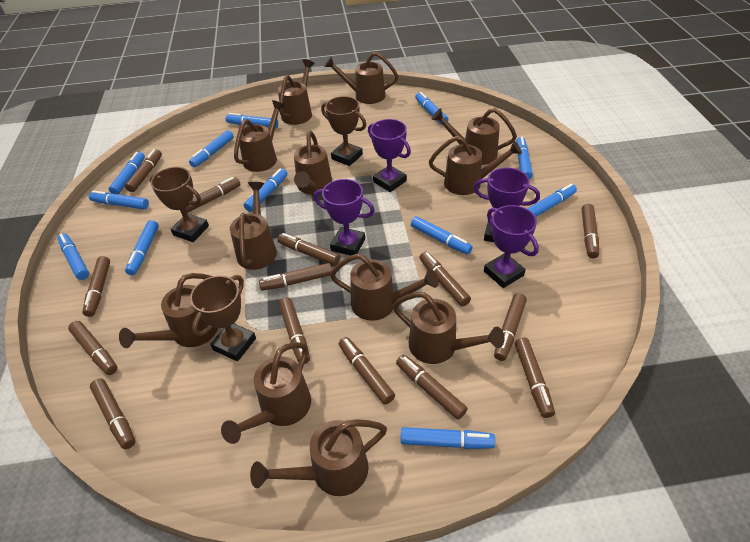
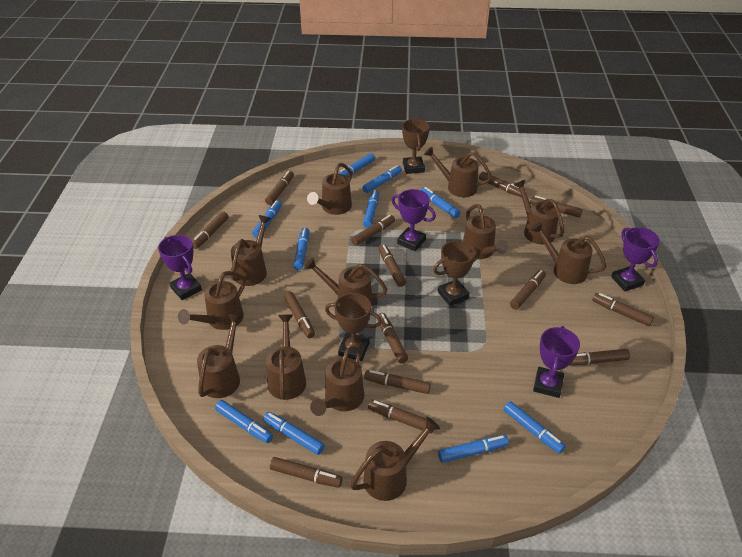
blue marker: 12 -> 10

